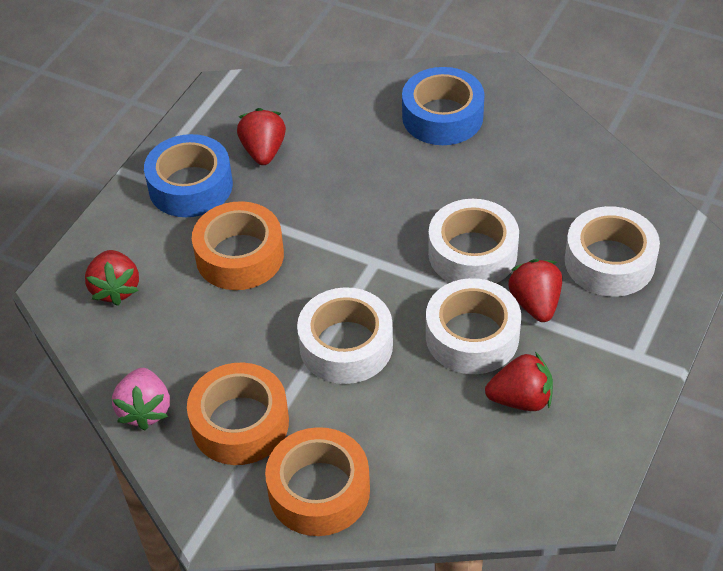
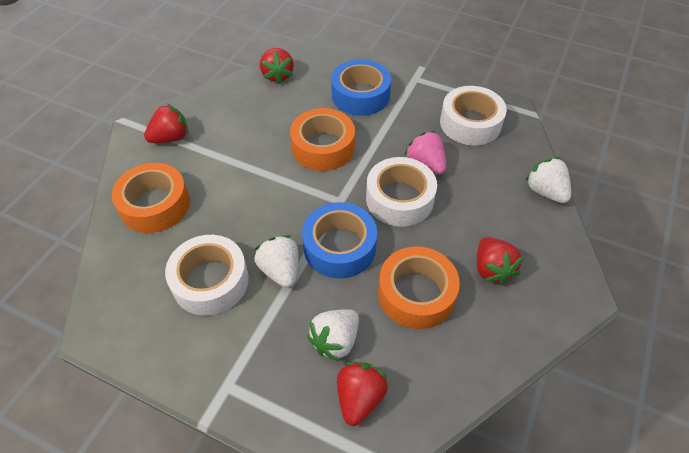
white strawberry: 0 -> 3
white tape: 4 -> 3

